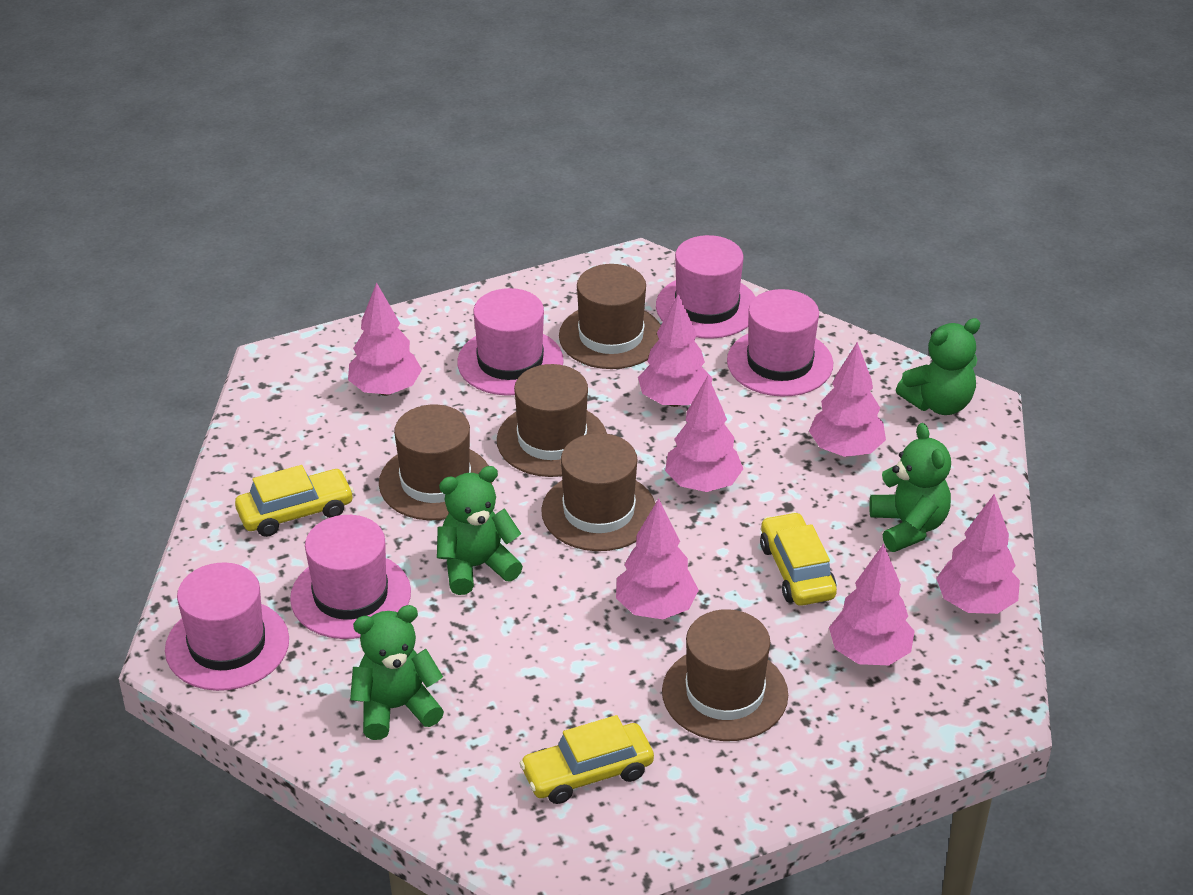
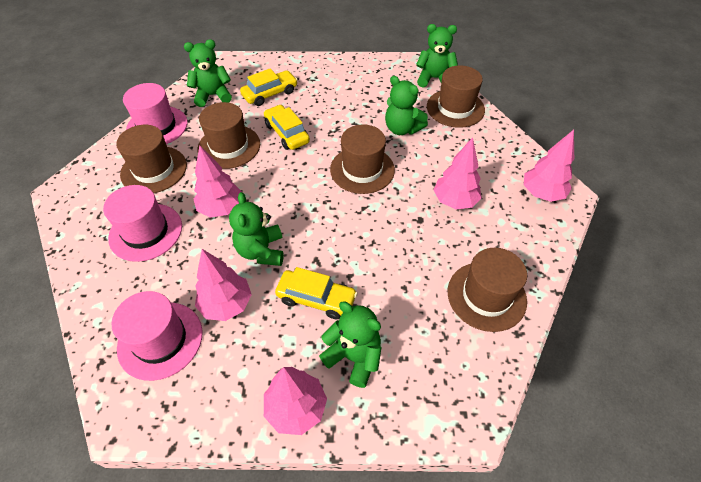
green teddy bear: 4 -> 5
pink hat: 5 -> 3
pink tree: 7 -> 5

